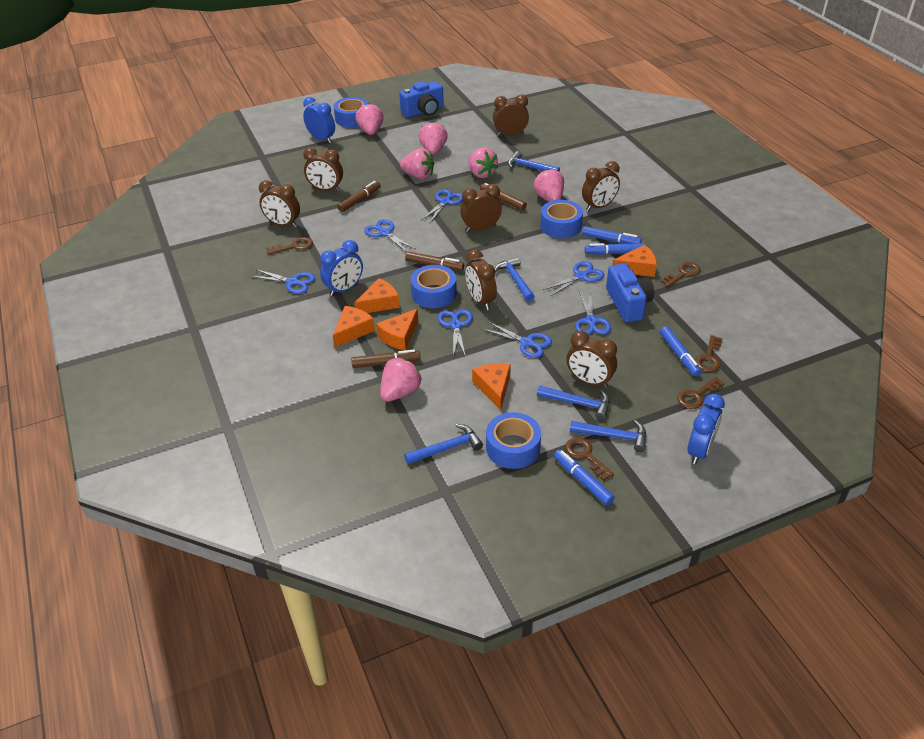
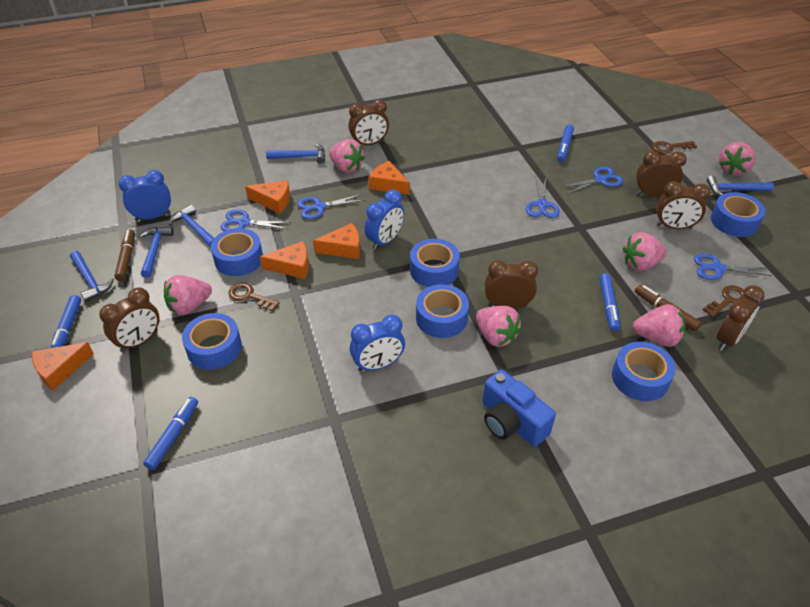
blue camera: 2 -> 1
blue scissors: 7 -> 5
blue tape: 4 -> 6
brown clock: 7 -> 6
brown key: 5 -> 3
brown marker: 4 -> 2

